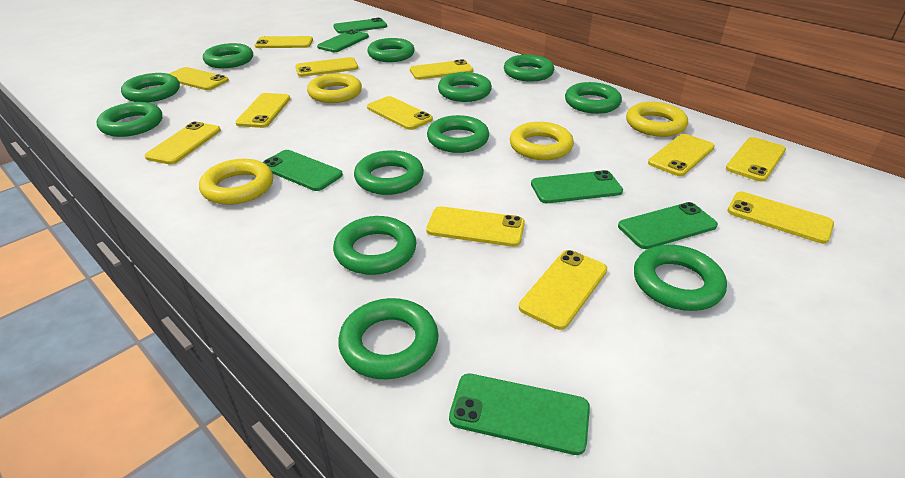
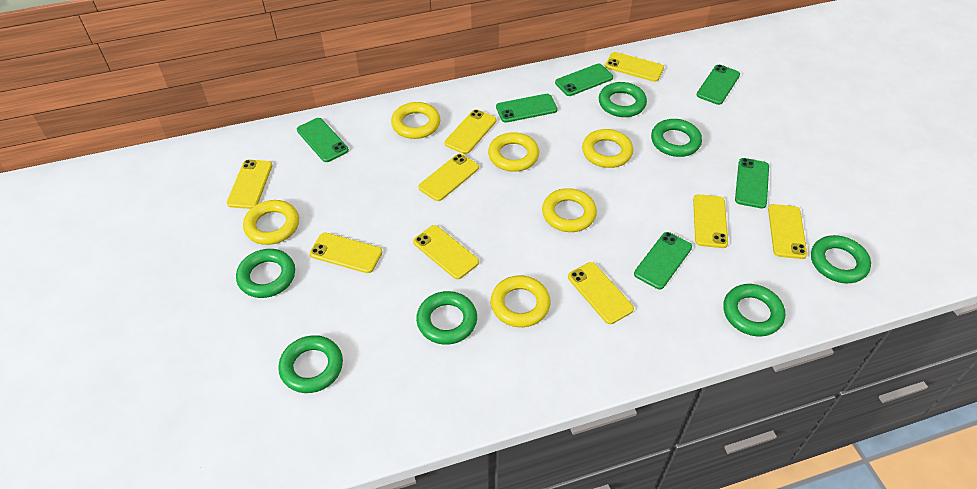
green ring: 12 -> 7
yellow phone: 12 -> 9
yellow ring: 4 -> 6

